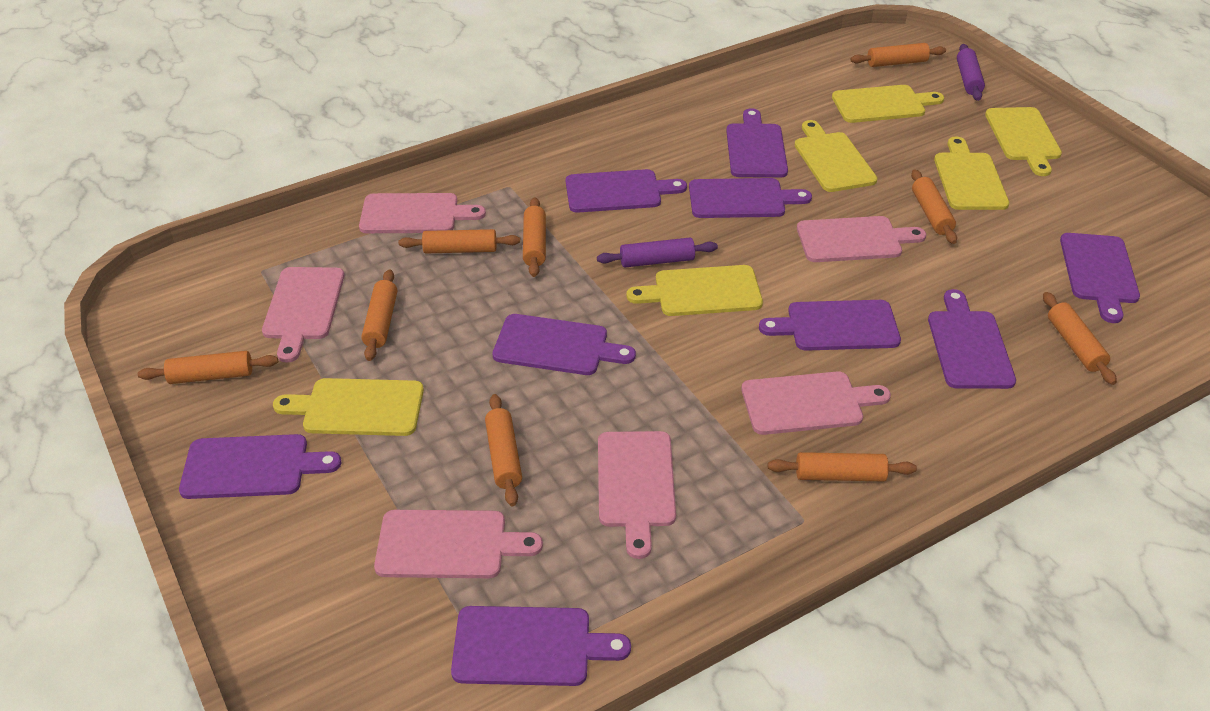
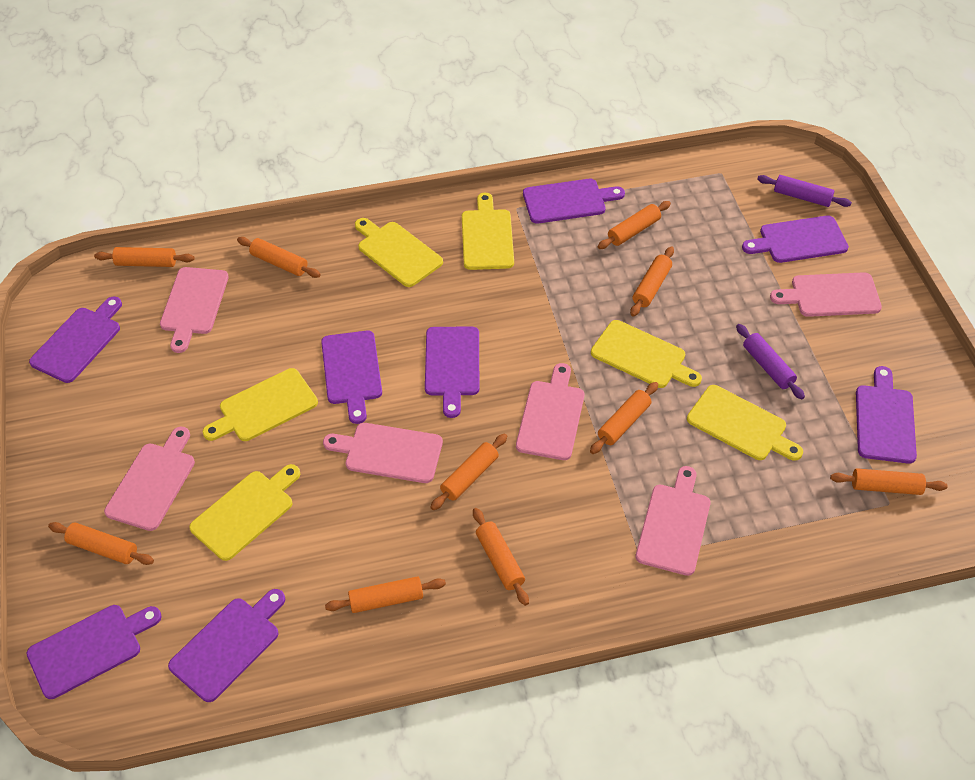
orange rolling pin: 9 -> 10
purple cutting board: 9 -> 8

